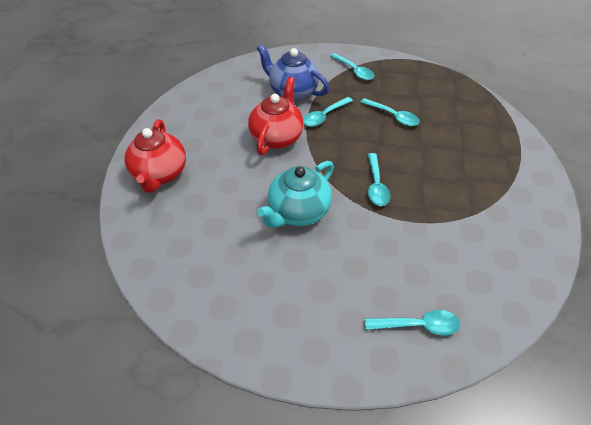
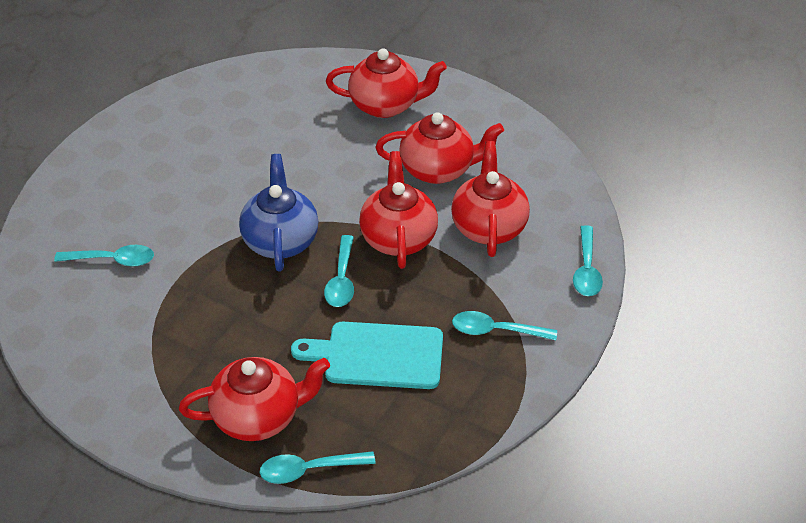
red teapot: 2 -> 5
turquoise cutting board: 0 -> 1
turquoise teapot: 1 -> 0

